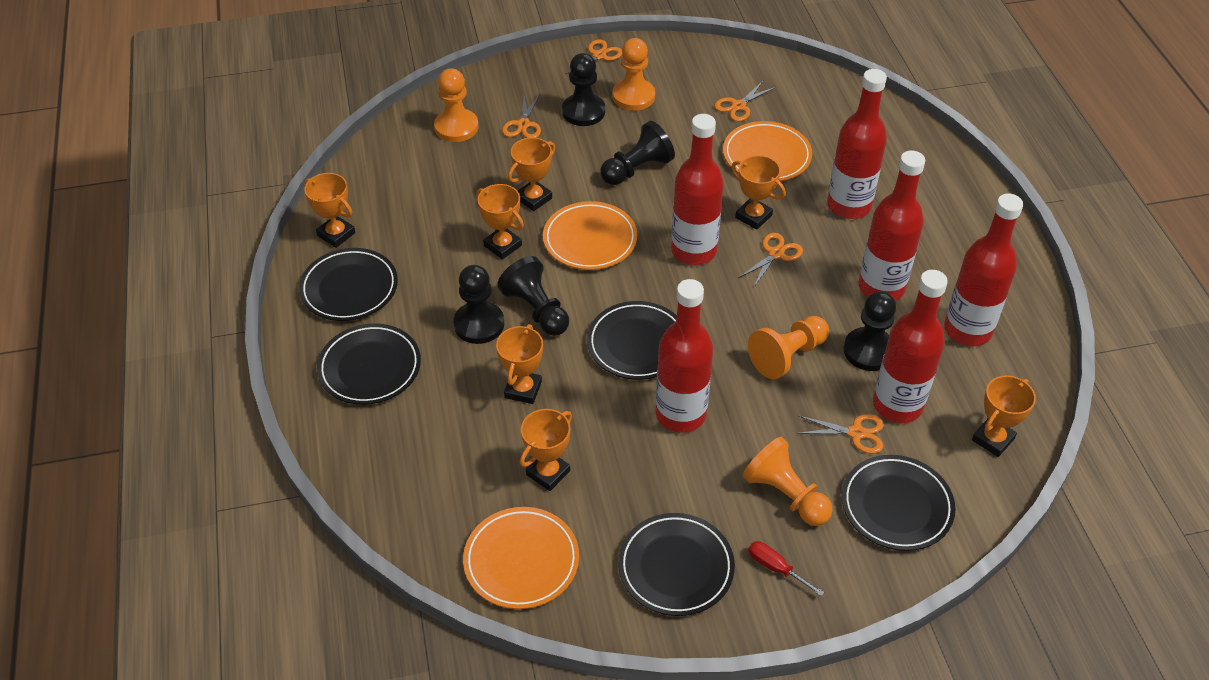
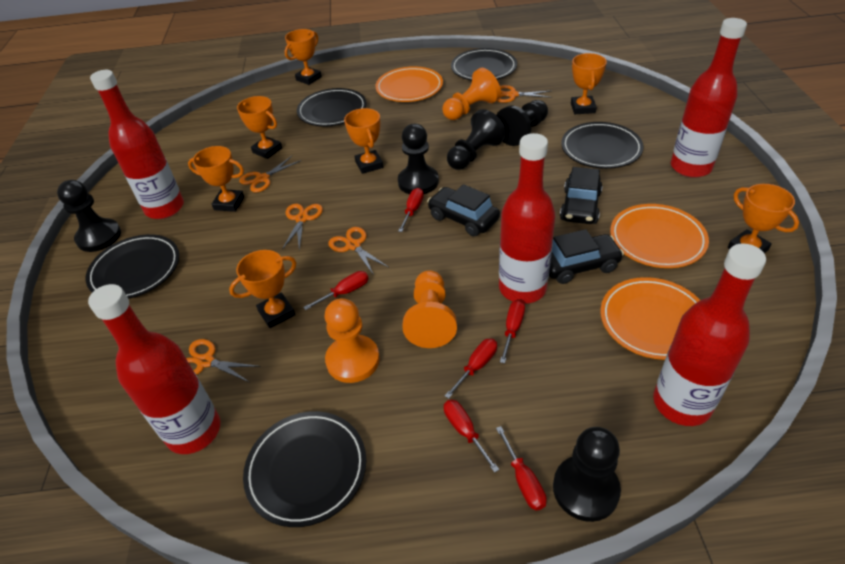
black car: 0 -> 3
orange pawn: 4 -> 3
red bottle: 6 -> 5
red screwdriver: 1 -> 6

